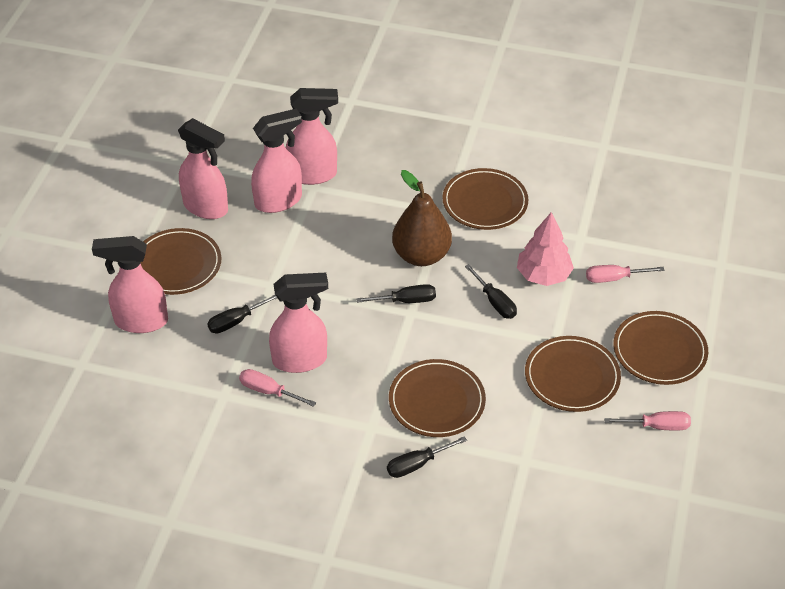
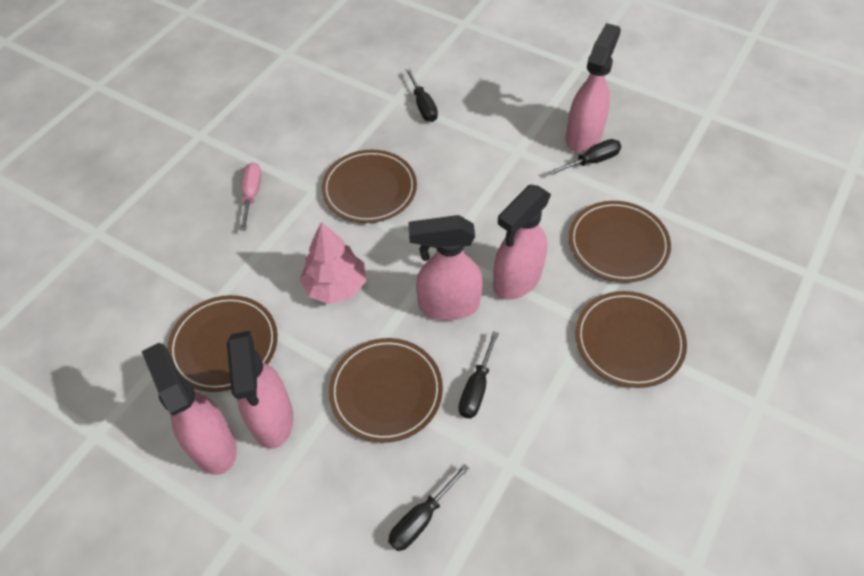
brown pear: 1 -> 0
pink screwdriver: 3 -> 1

